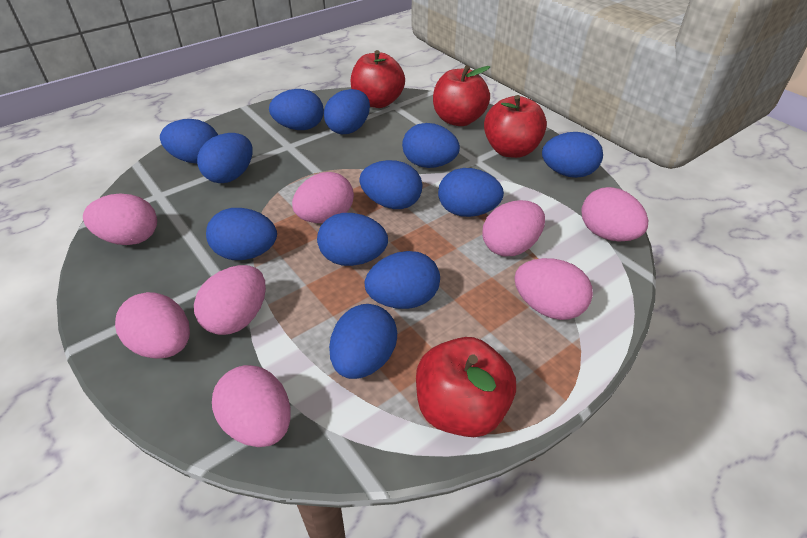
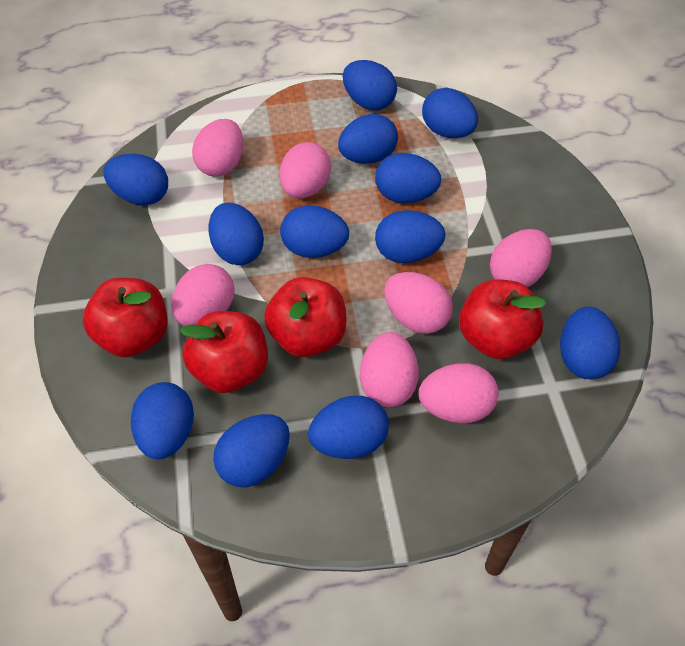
pink egg: 8 -> 7

